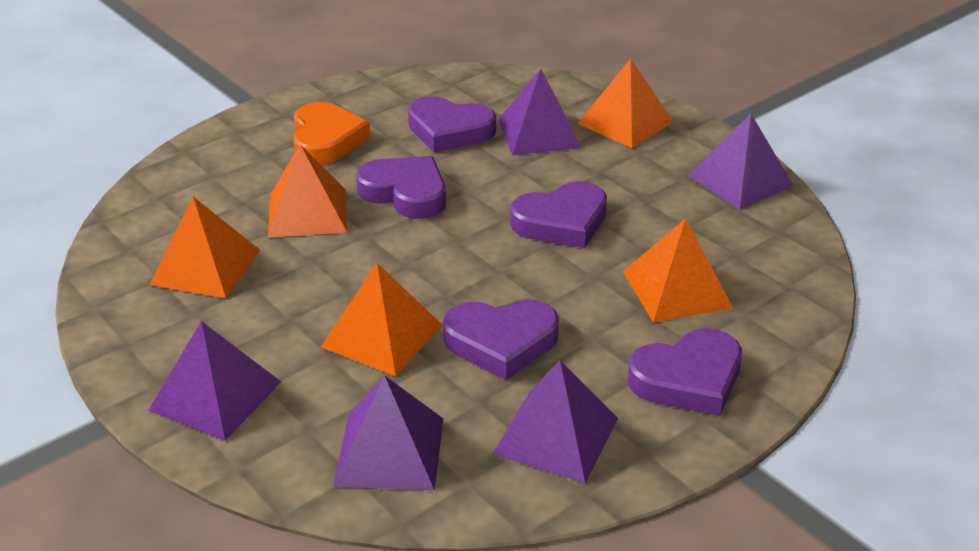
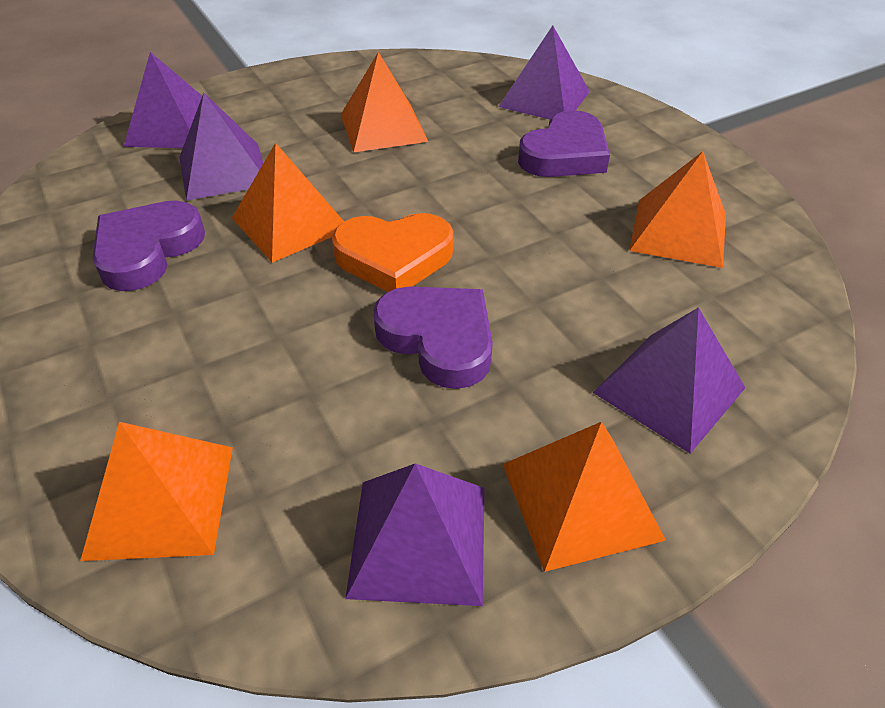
purple heart: 5 -> 3

